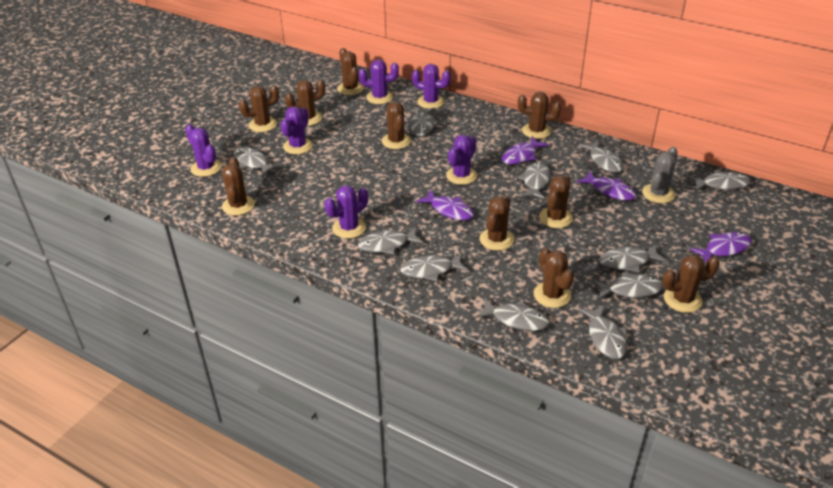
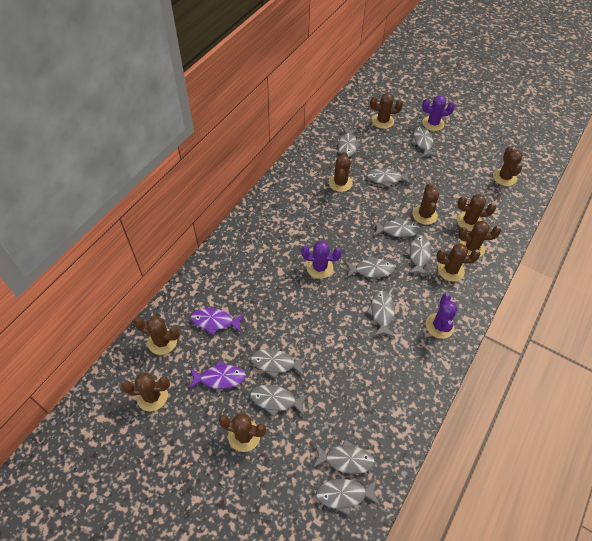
grey cactus: 1 -> 0
purple cactus: 6 -> 3
purple fish: 4 -> 2

